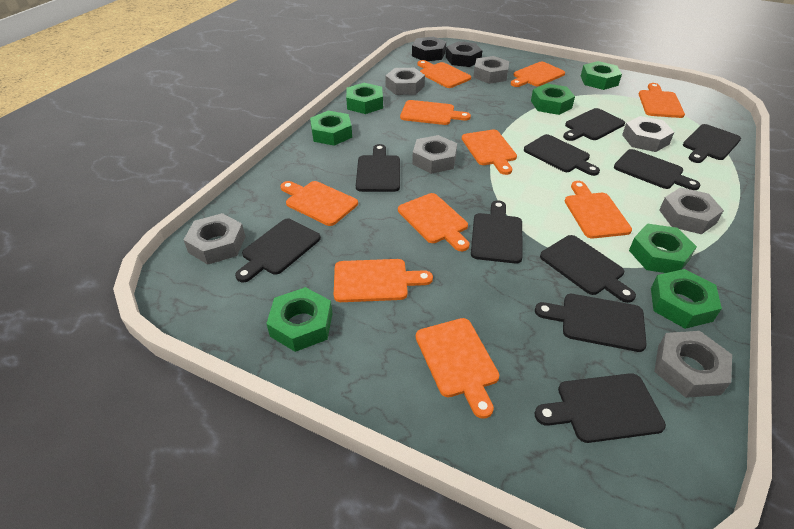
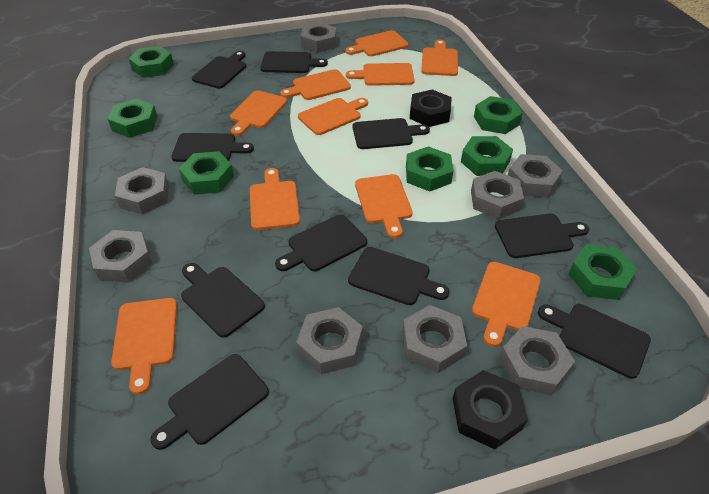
grey nut: 7 -> 8

